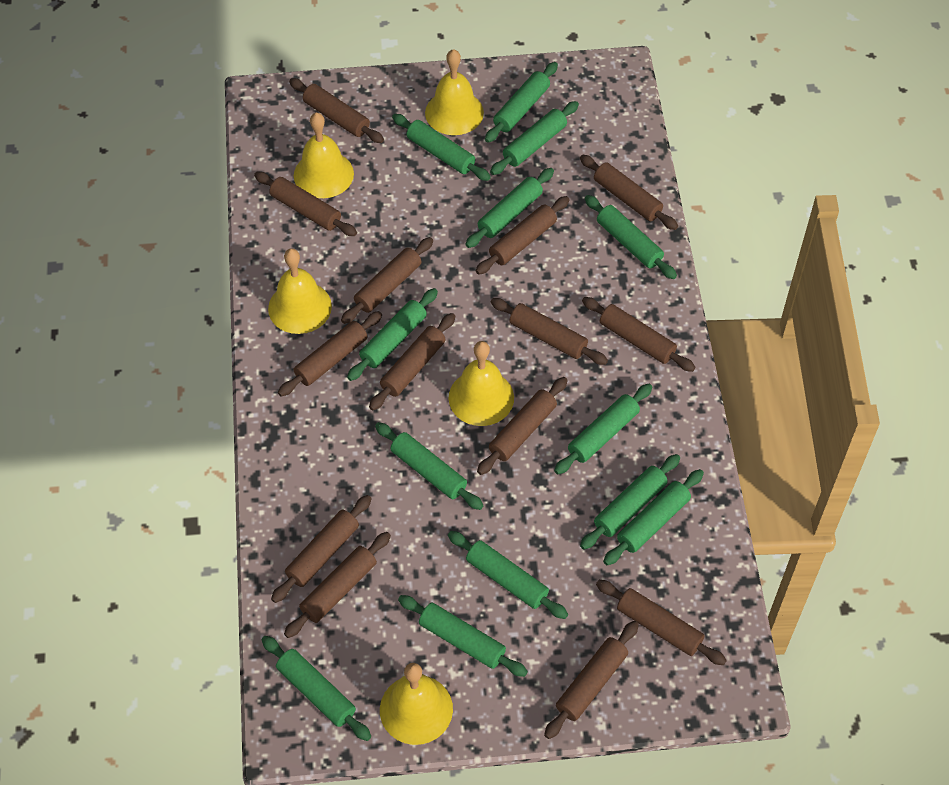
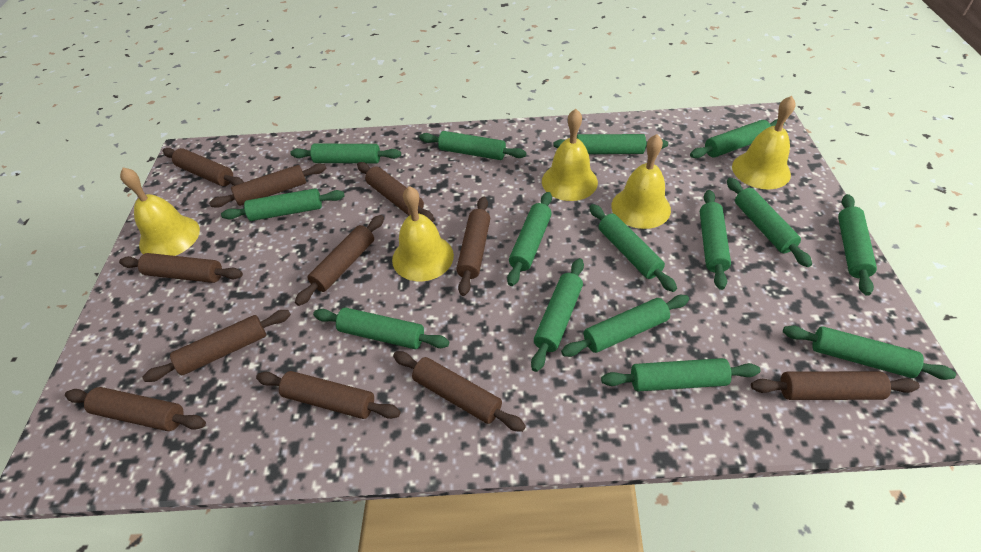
brown rolling pin: 14 -> 11
green rolling pin: 13 -> 15

